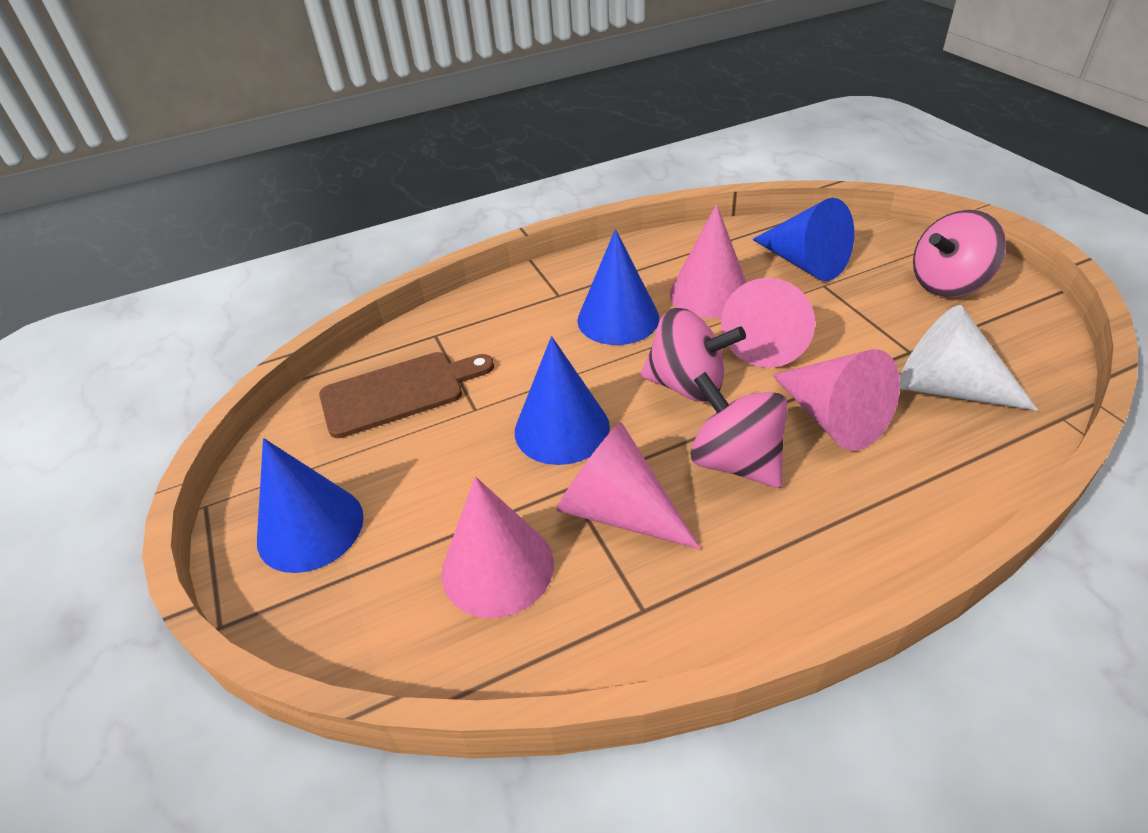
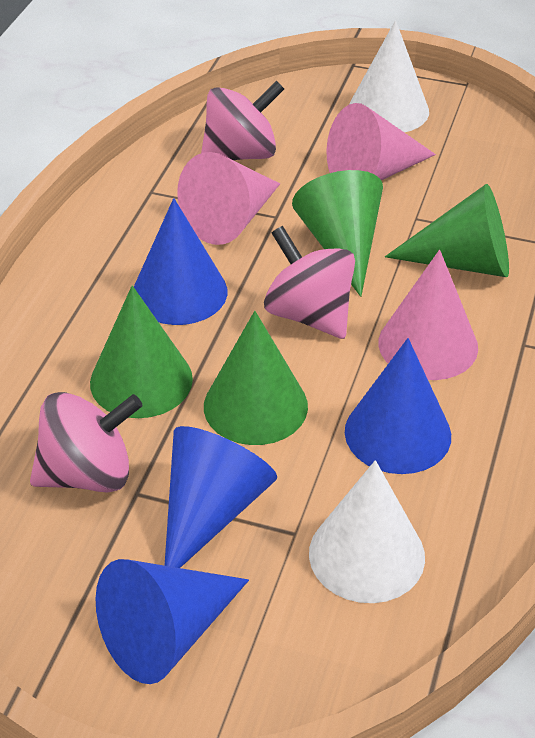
brown cutting board: 1 -> 0
green cone: 0 -> 4
pink cone: 5 -> 3
white cone: 1 -> 2

